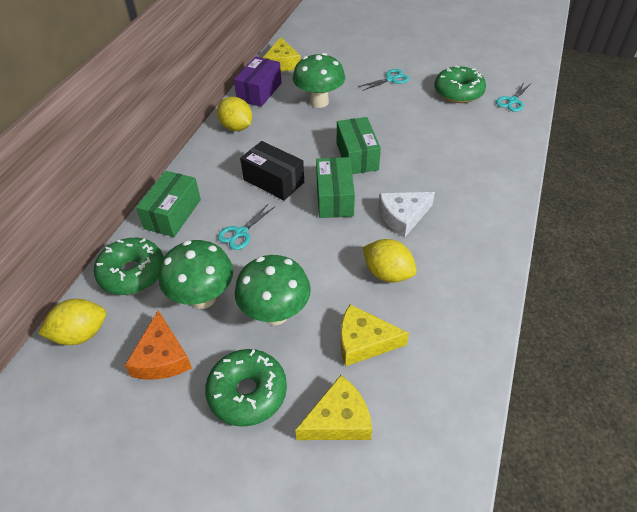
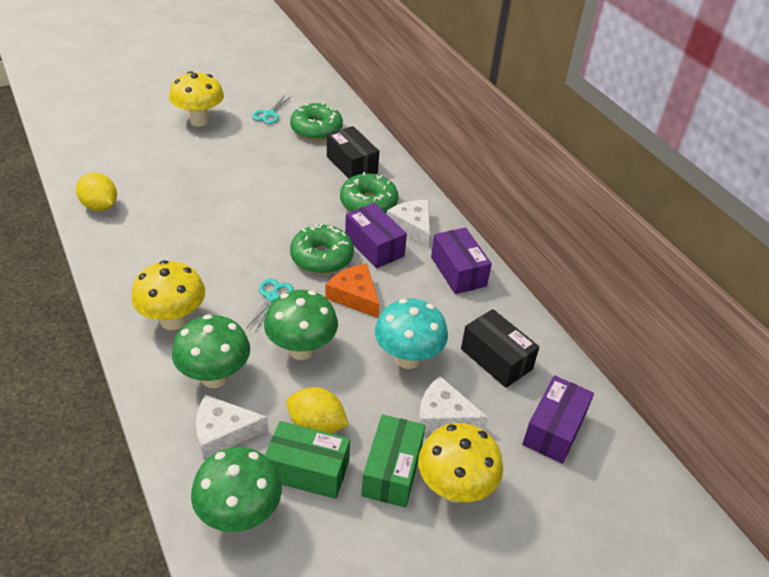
black box: 1 -> 2
green box: 3 -> 2
purple box: 1 -> 3
turquoise mushroom: 0 -> 1
turquoise scissors: 3 -> 2
white cheese: 1 -> 3
yellow cheese: 3 -> 0
yellow lemon: 3 -> 2
yellow mushroom: 0 -> 3

